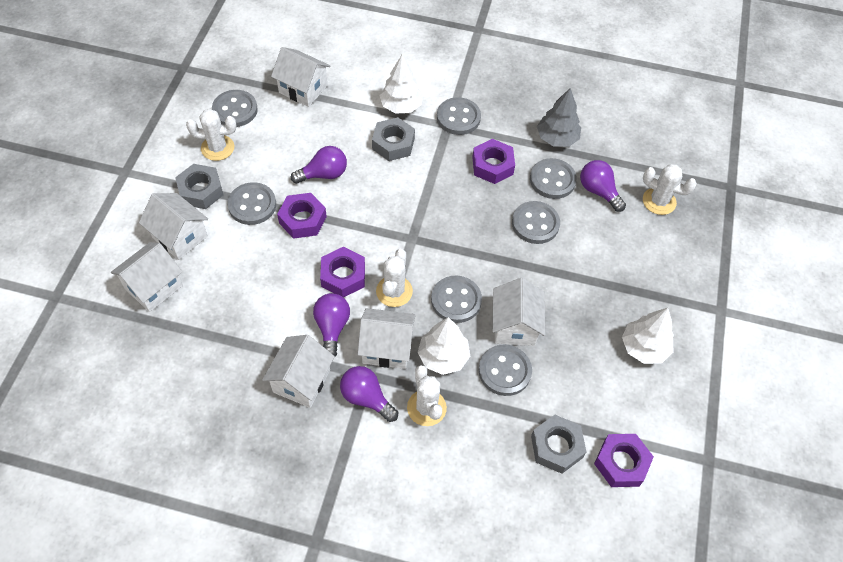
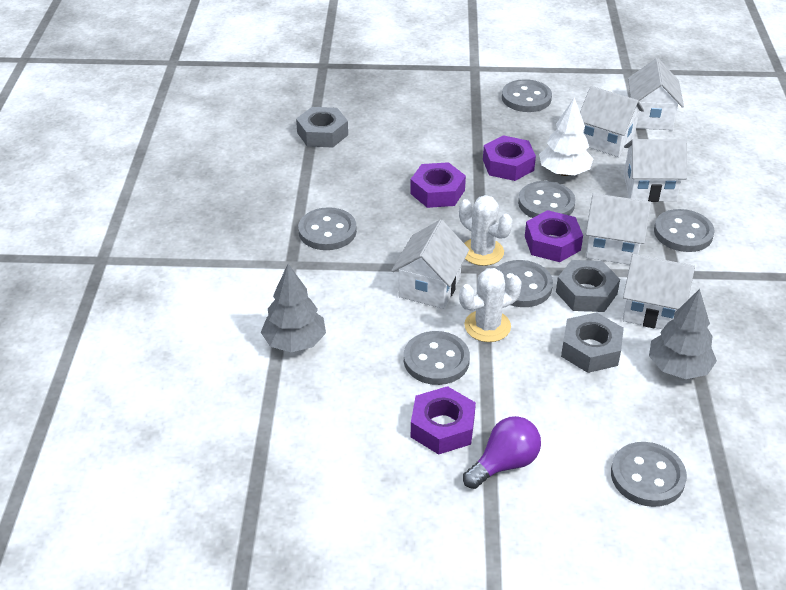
grey tree: 1 -> 2
purple light bulb: 4 -> 1
white cactus: 4 -> 2
white tree: 3 -> 1

